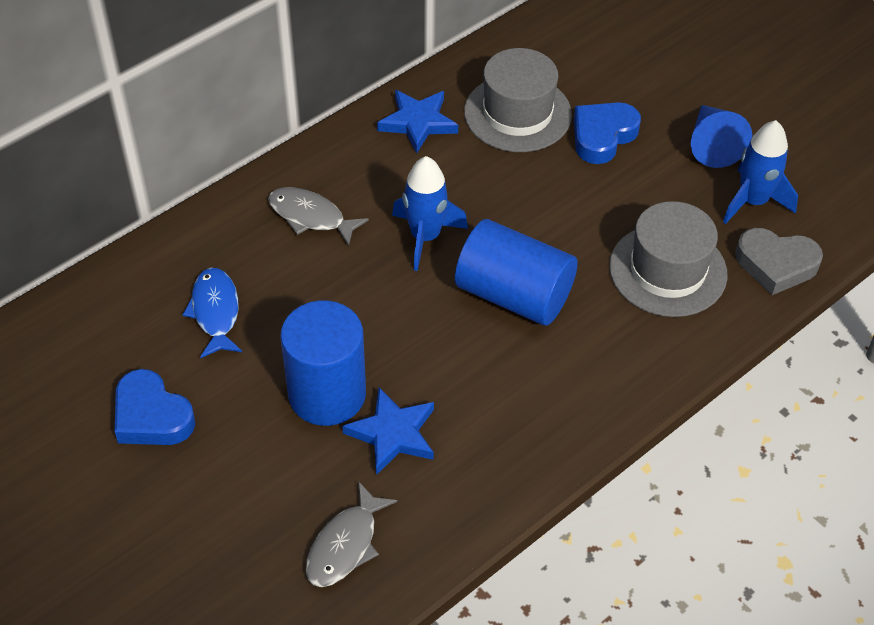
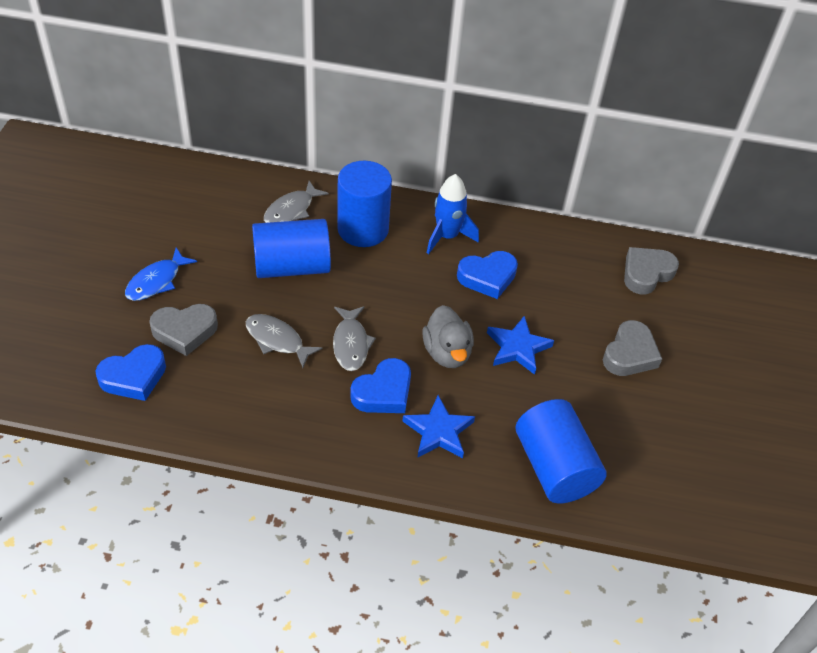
blue cone: 1 -> 0
blue cylinder: 2 -> 3
blue heart: 2 -> 3
blue rocket: 2 -> 1
grey duck: 0 -> 1
grey fish: 2 -> 3
grey hat: 2 -> 0
grey heart: 1 -> 3

